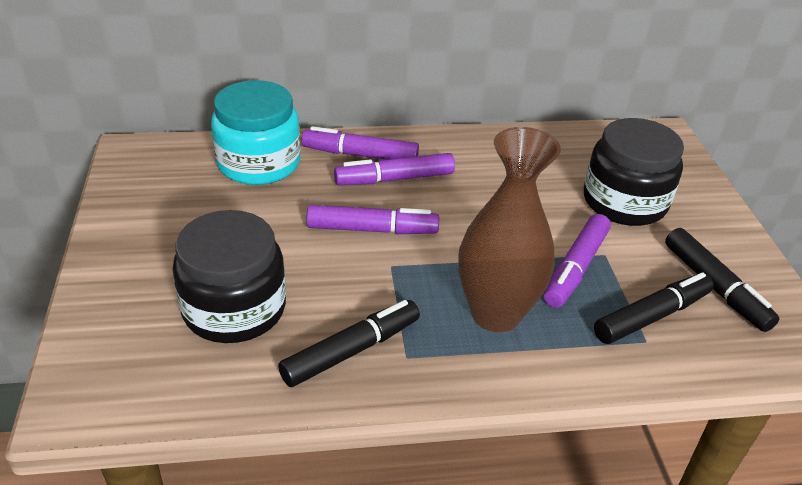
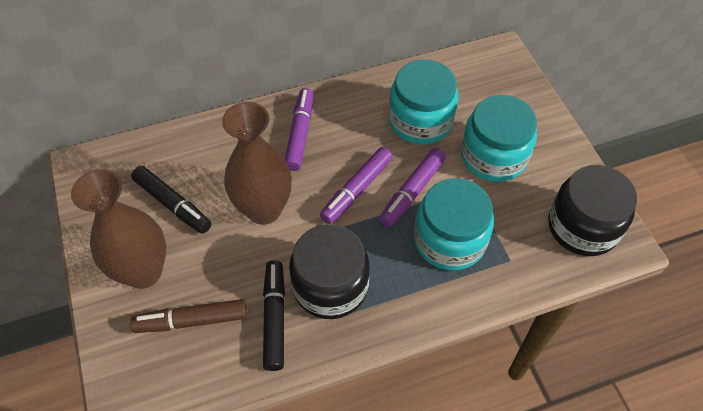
black marker: 3 -> 2
brown marker: 0 -> 1
brown vase: 1 -> 2
purple marker: 4 -> 3
turquoise jar: 1 -> 3

